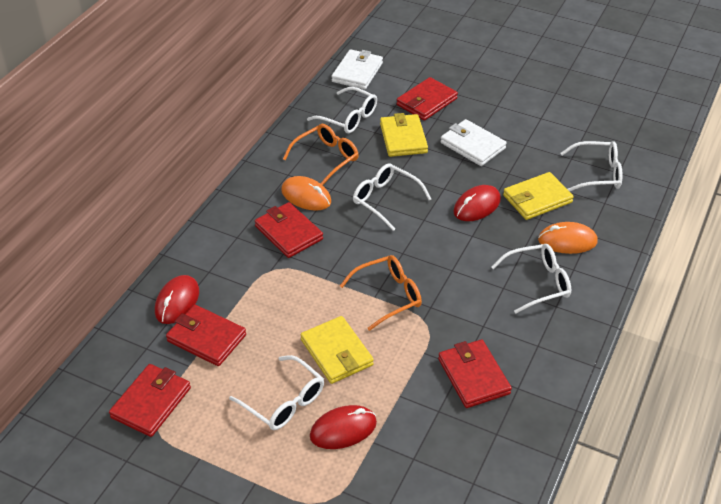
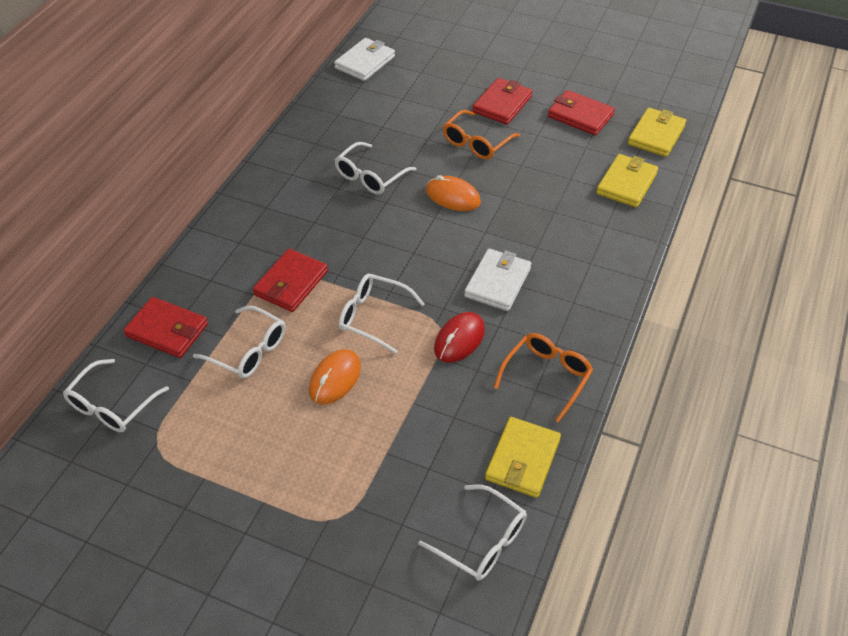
red mouse: 3 -> 1
red wallet: 5 -> 4

